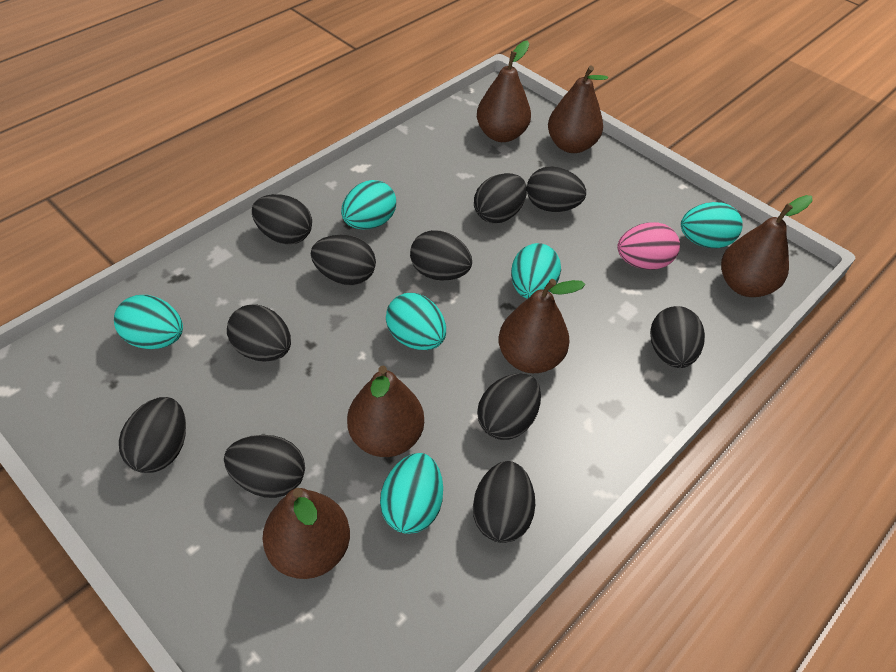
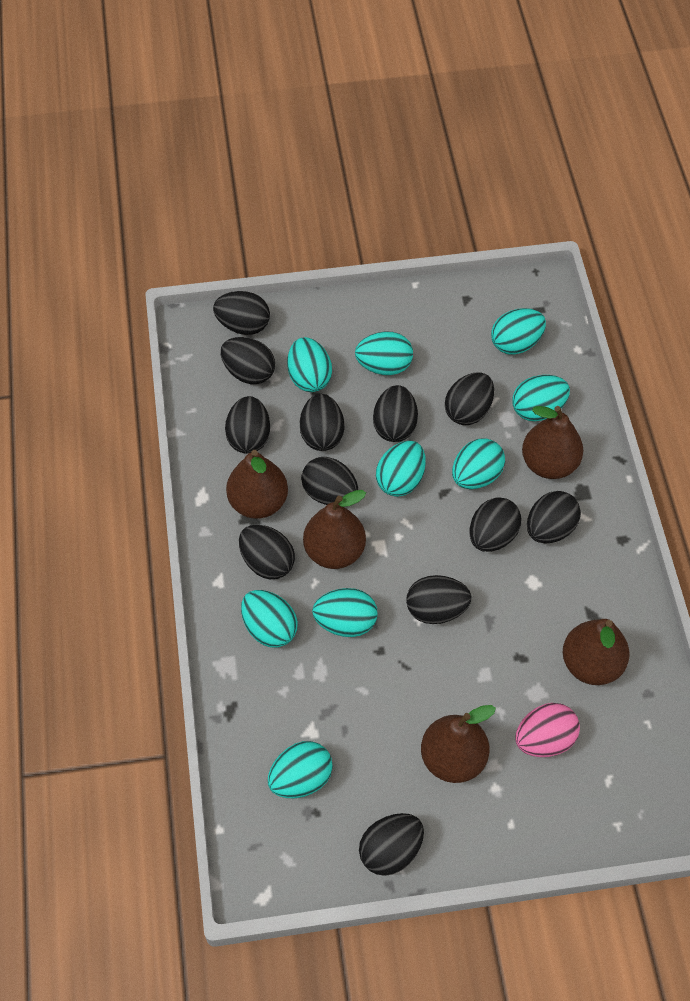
black egg: 11 -> 12
brown pear: 6 -> 5
turquoise egg: 6 -> 9

